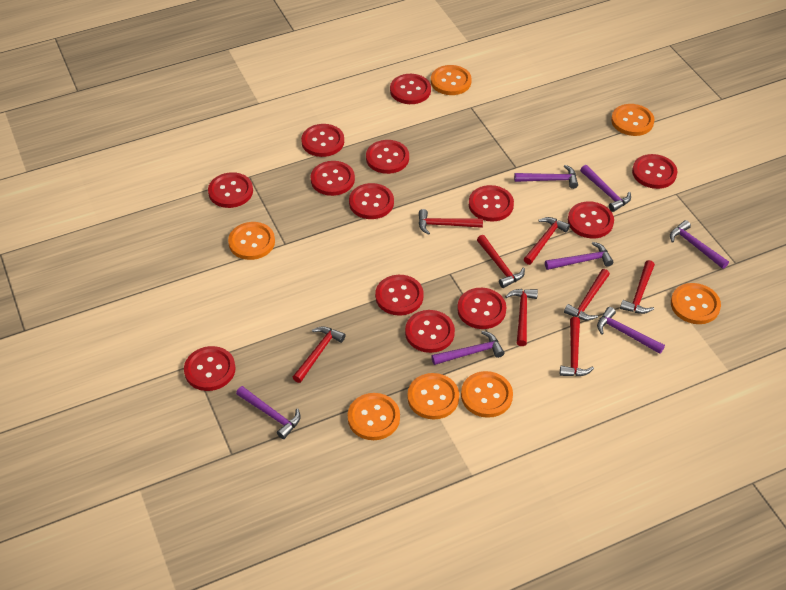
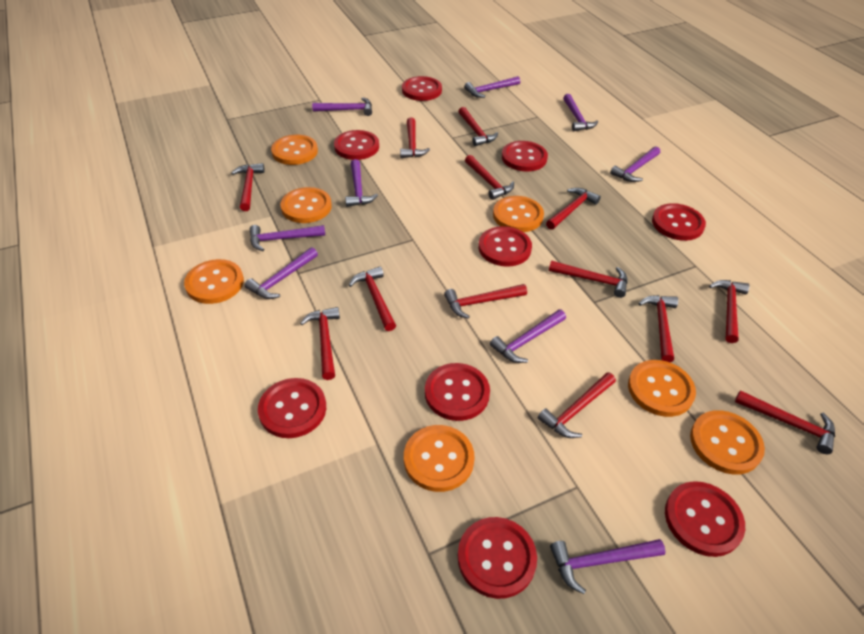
purple hammer: 7 -> 9
red button: 13 -> 9
red hammer: 8 -> 13

